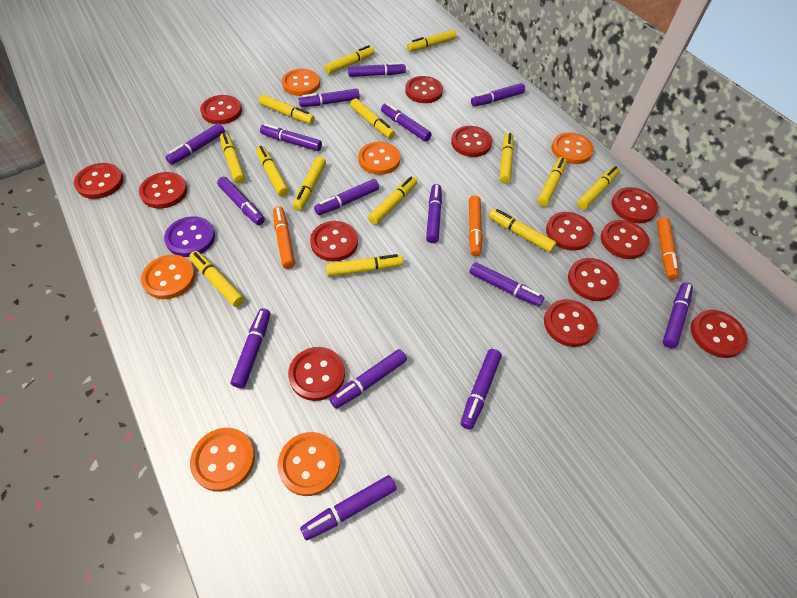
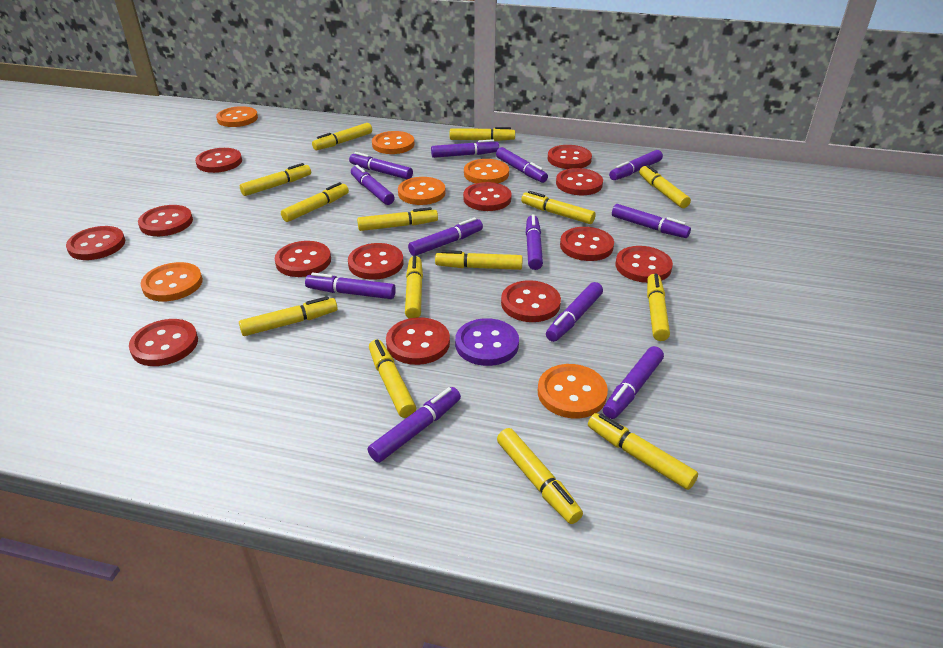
orange marker: 3 -> 0
purple marker: 15 -> 12

